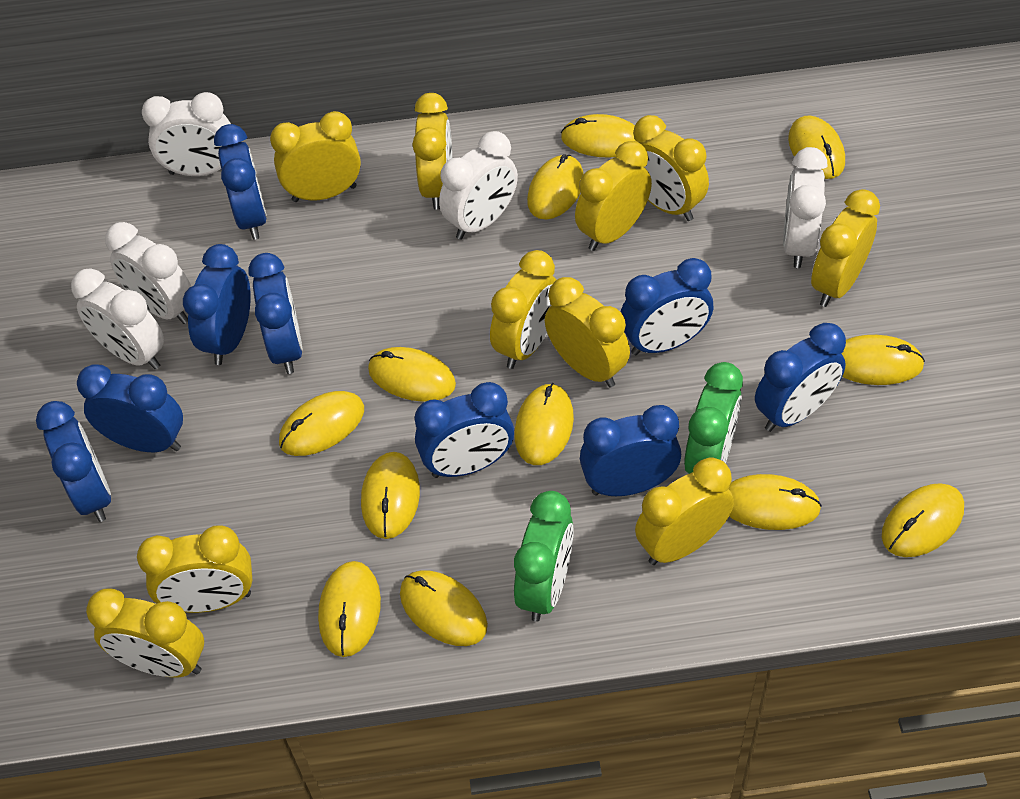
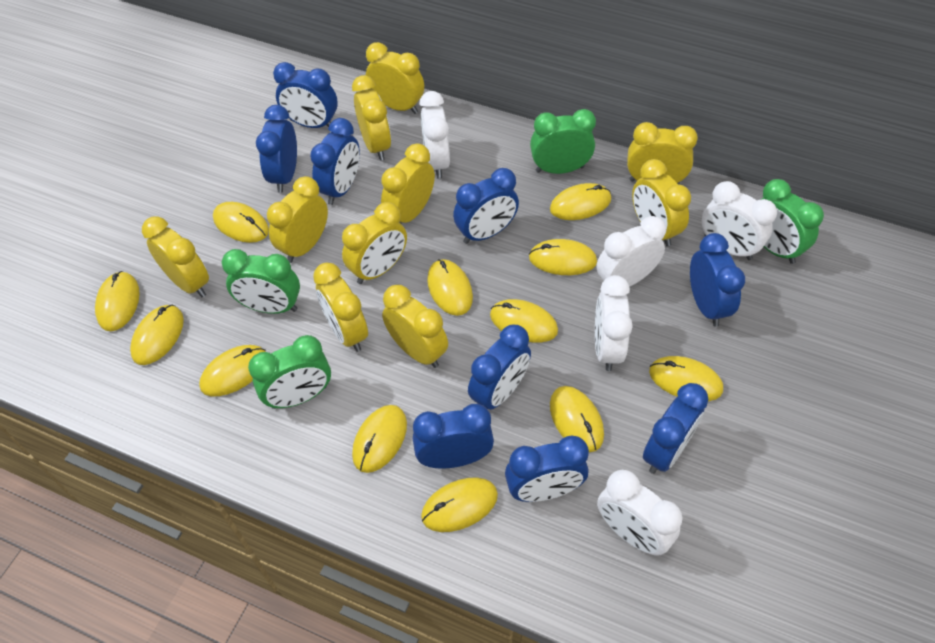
green clock: 2 -> 4

